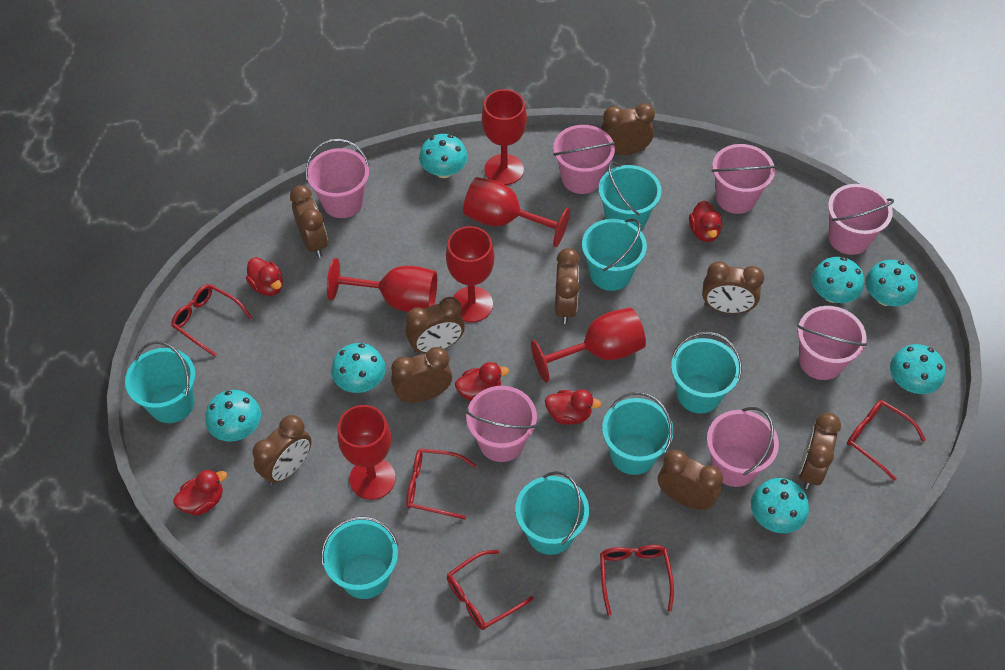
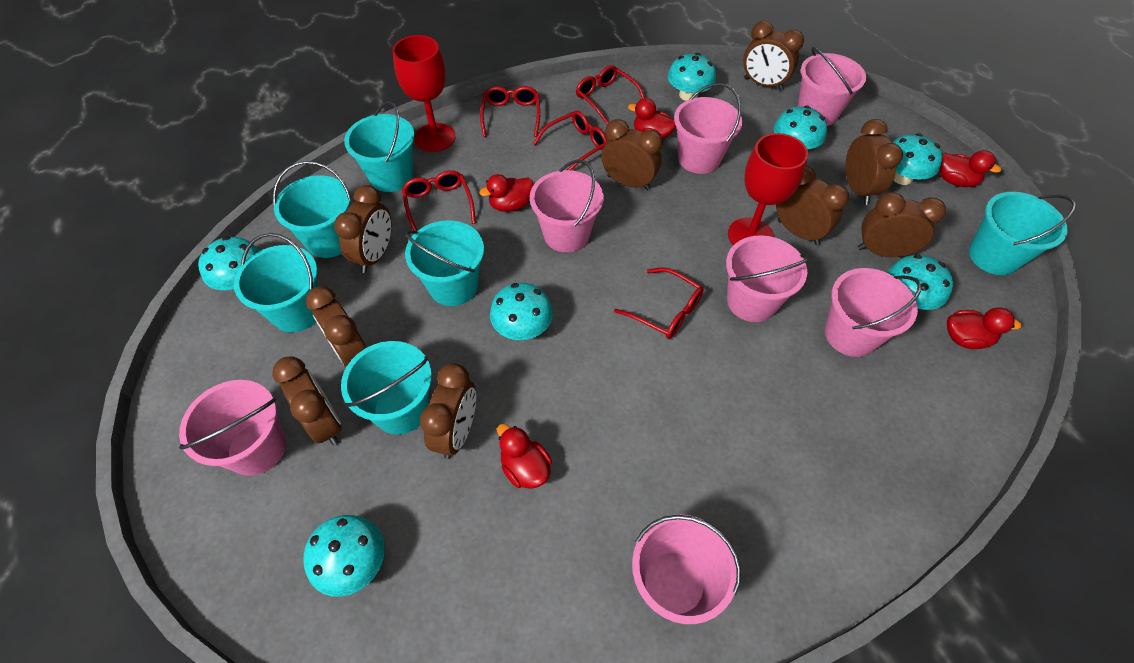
red goblet: 6 -> 2
turquoise bucket: 7 -> 6

